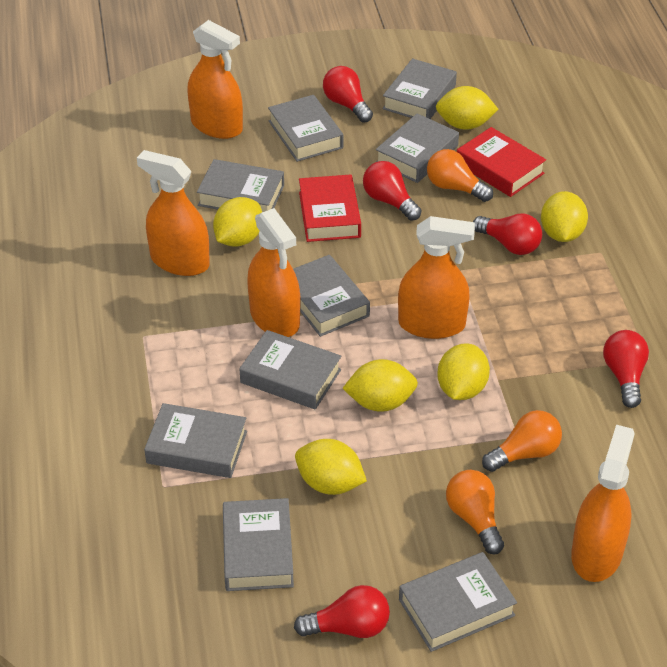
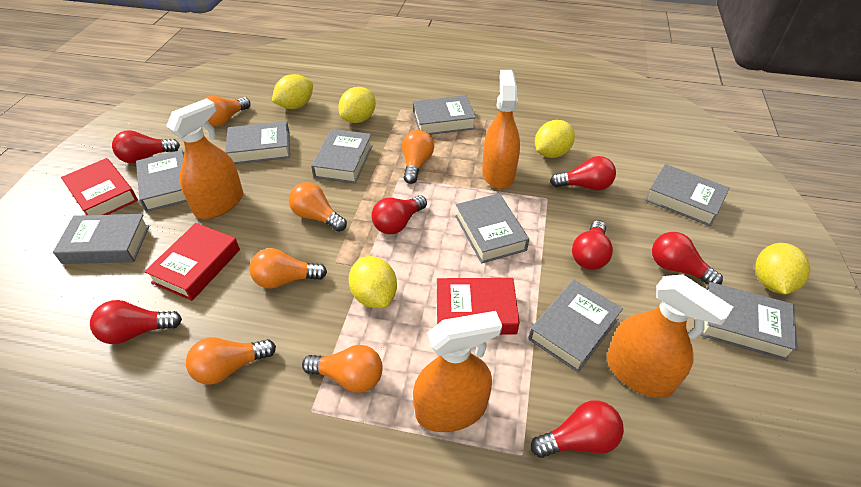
orange light bulb: 3 -> 6
orange spray bottle: 5 -> 4
red book: 2 -> 3
red light bulb: 5 -> 7
yellow lemon: 6 -> 5

